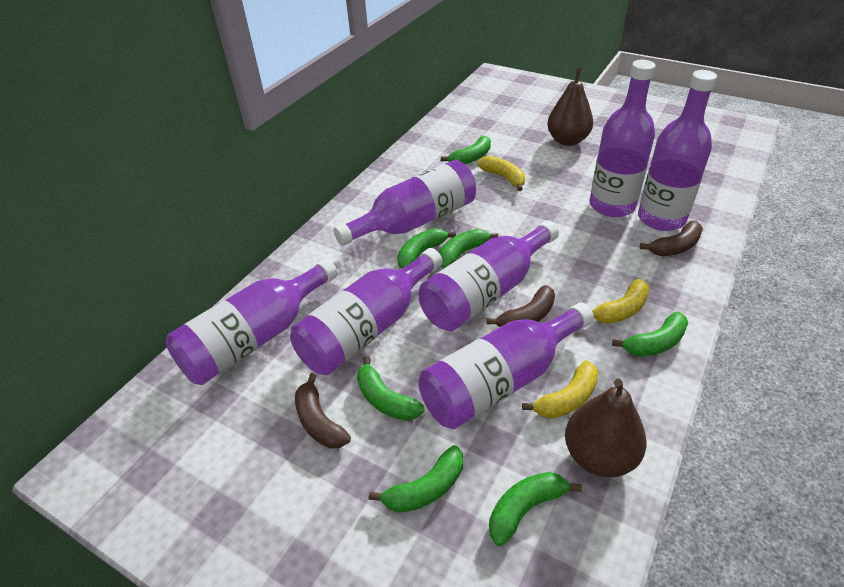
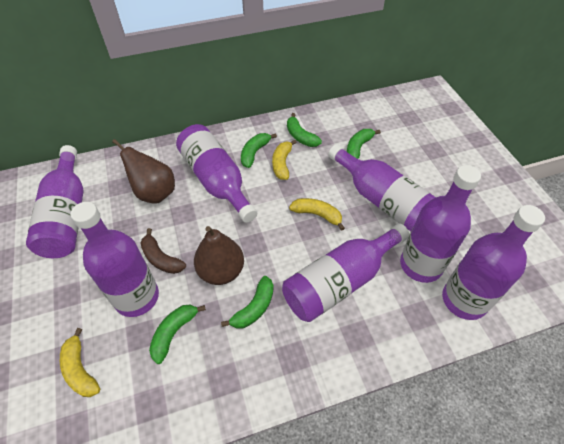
brown banana: 3 -> 1
green banana: 7 -> 5

